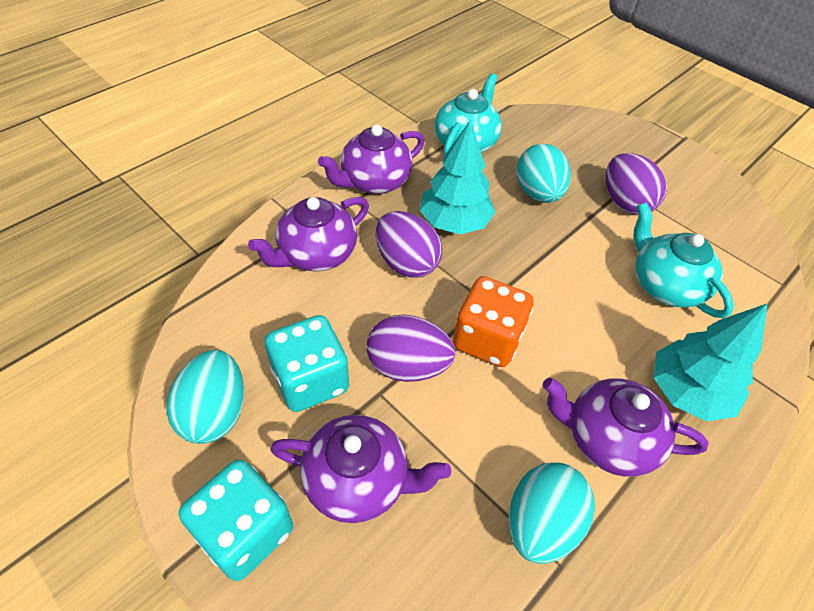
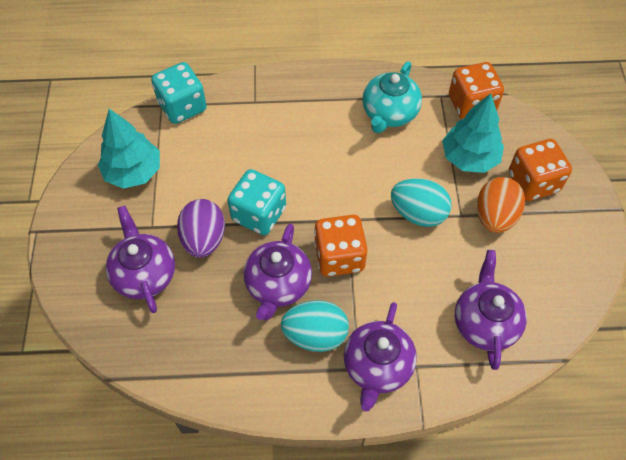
orange dice: 1 -> 3
orange egg: 0 -> 1
purple egg: 3 -> 1
turquoise egg: 3 -> 2
turquoise teapot: 2 -> 1

